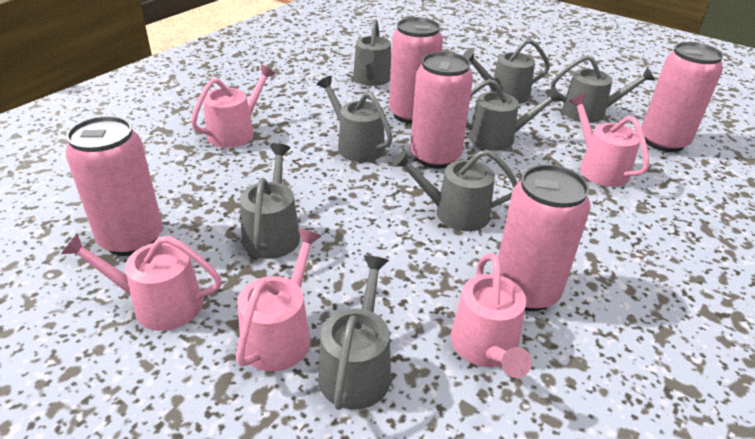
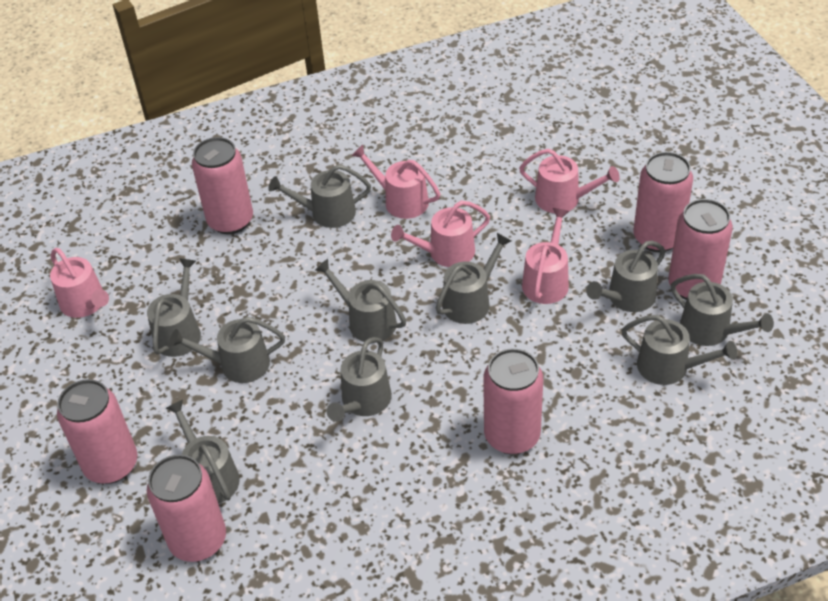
grey watering can: 8 -> 10
pink can: 5 -> 6

